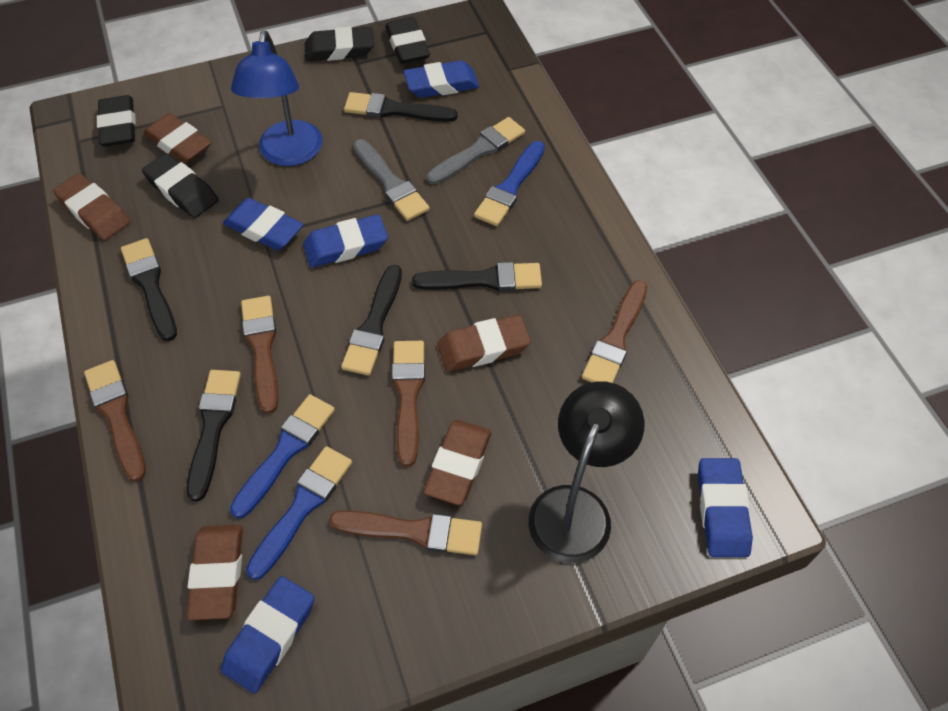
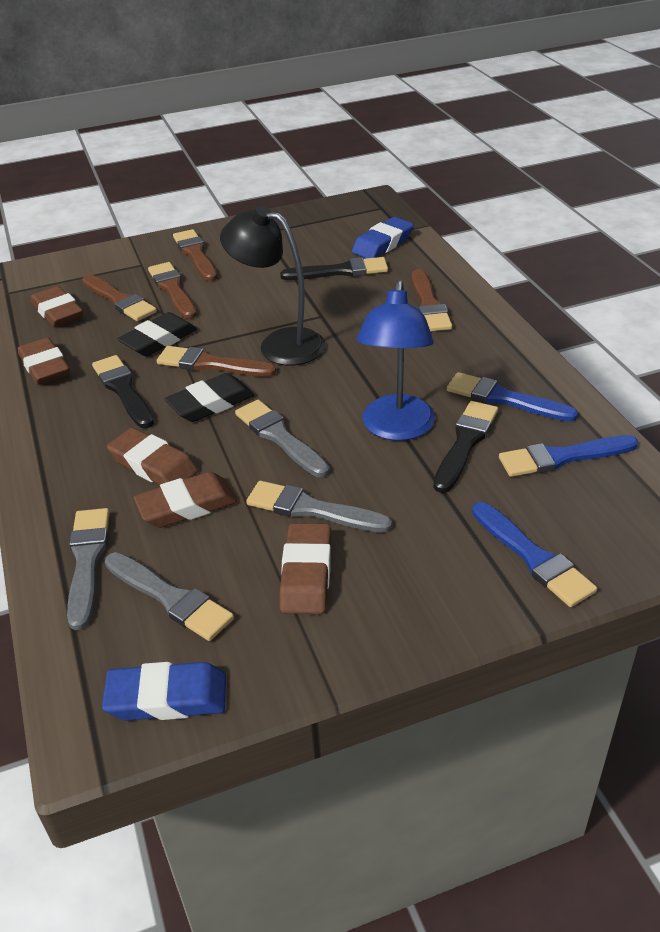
black brush: 5 -> 3
black eraser: 4 -> 2
blue eraser: 5 -> 2
grey brush: 2 -> 4

